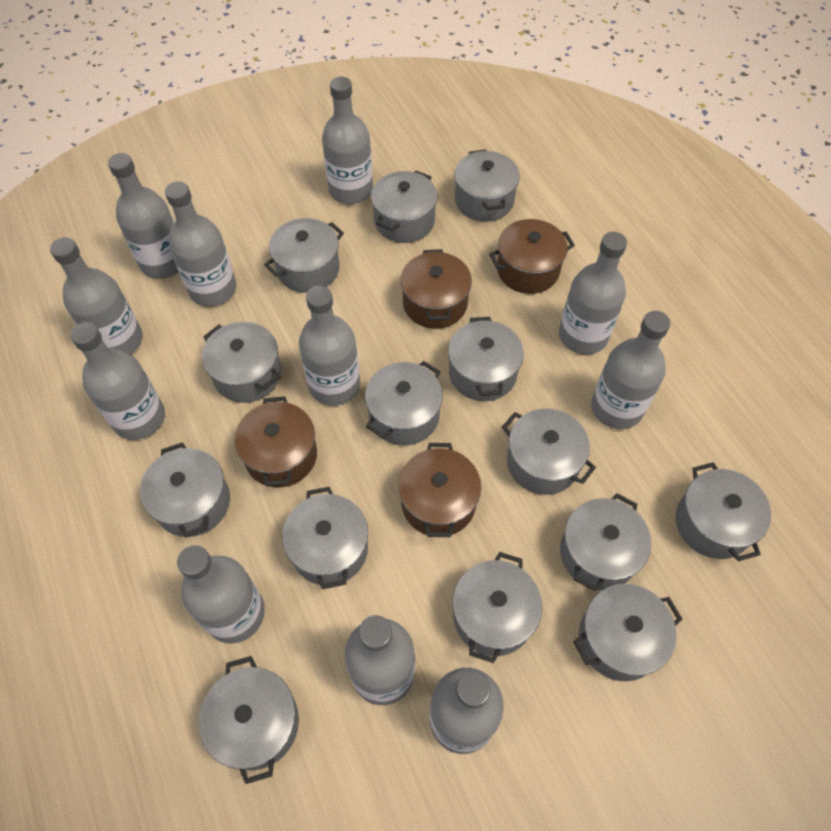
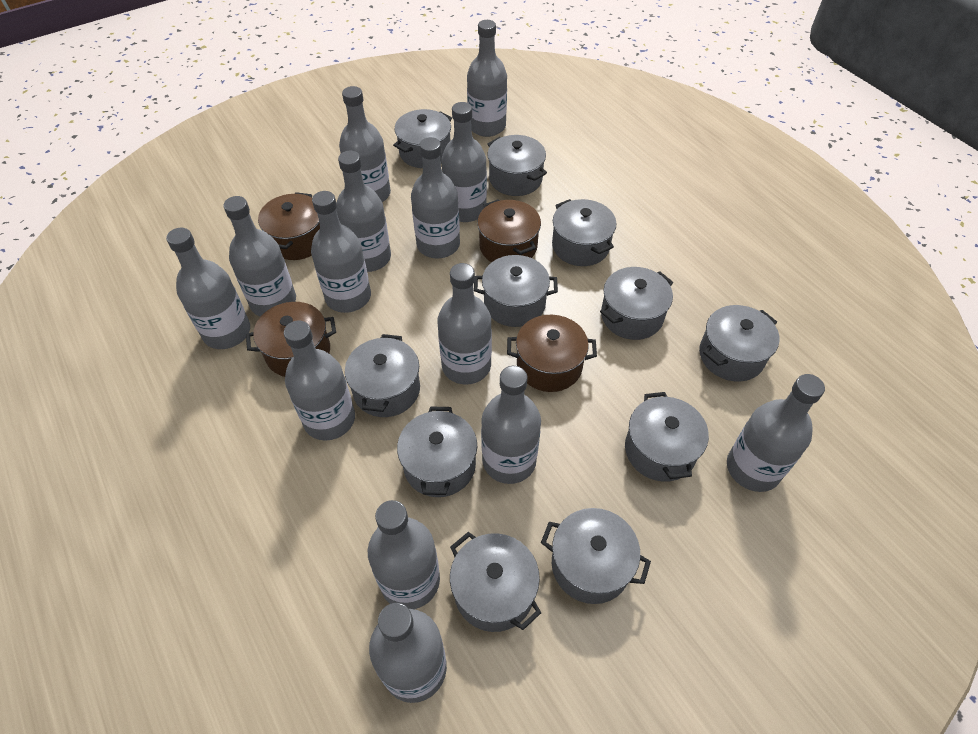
grey bottle: 11 -> 14
grey pot: 14 -> 11

